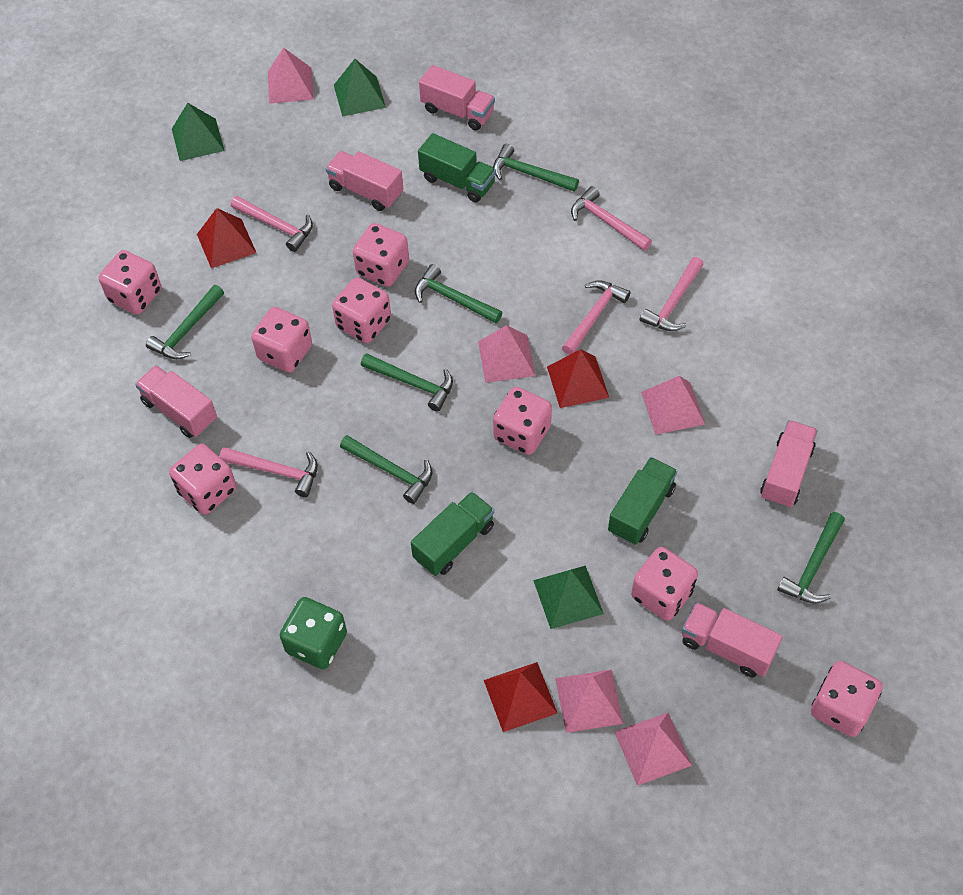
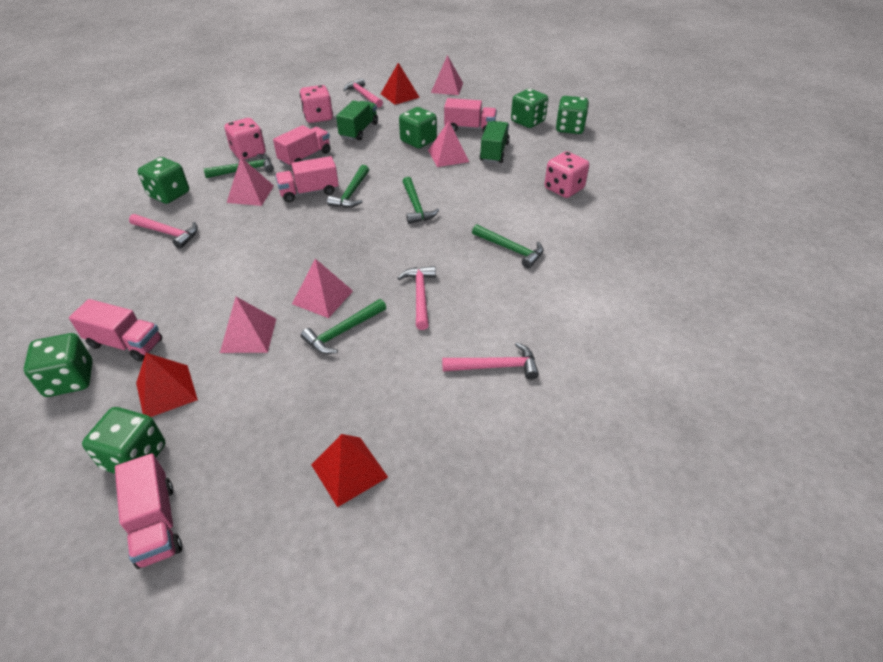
green dice: 1 -> 6
green hammer: 6 -> 5
green pyramid: 3 -> 0
green truck: 3 -> 2
pink dice: 8 -> 3
pink hammer: 5 -> 4

